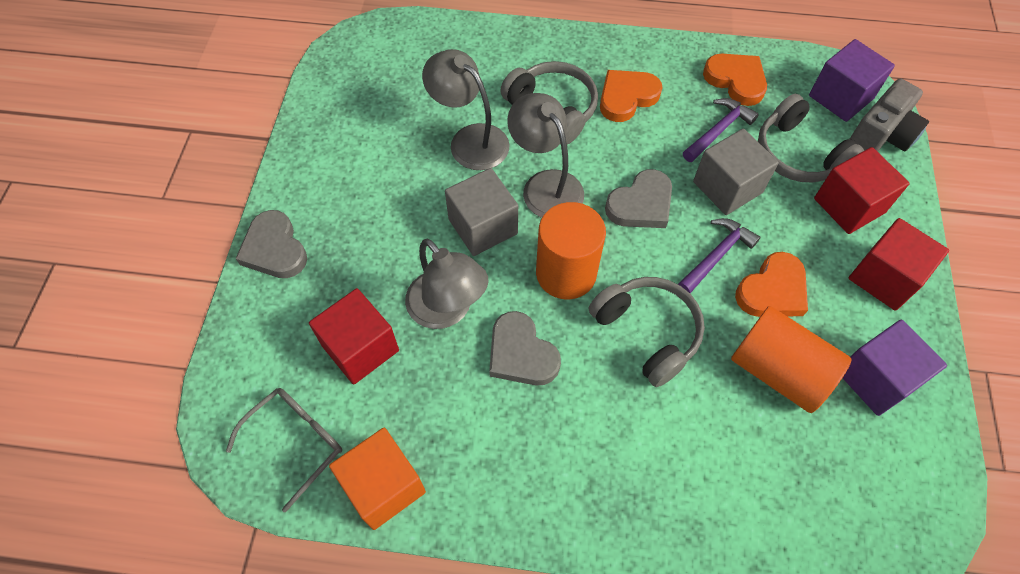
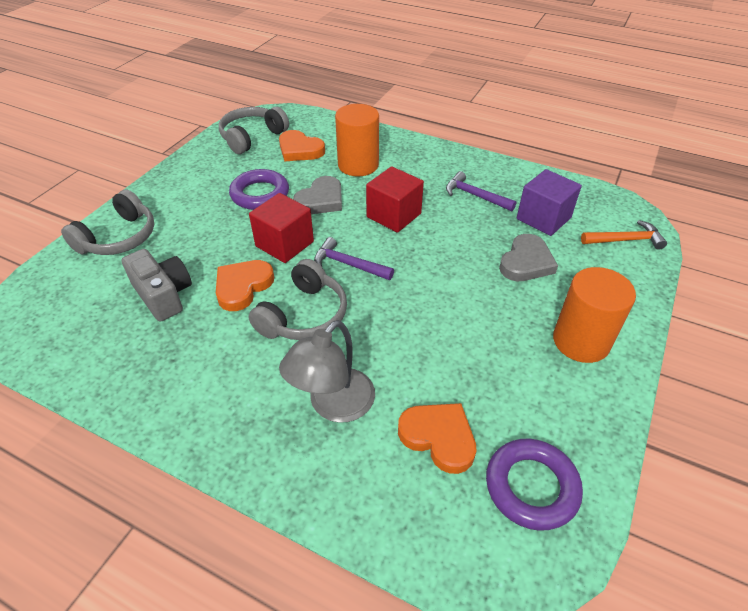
grey cube: 2 -> 0
grey glasses: 1 -> 0
grey heart: 3 -> 2
grey lamp: 3 -> 1
orange cube: 1 -> 0
orange hammer: 0 -> 1
purple cube: 2 -> 1
purple ring: 0 -> 2
red cube: 3 -> 2

